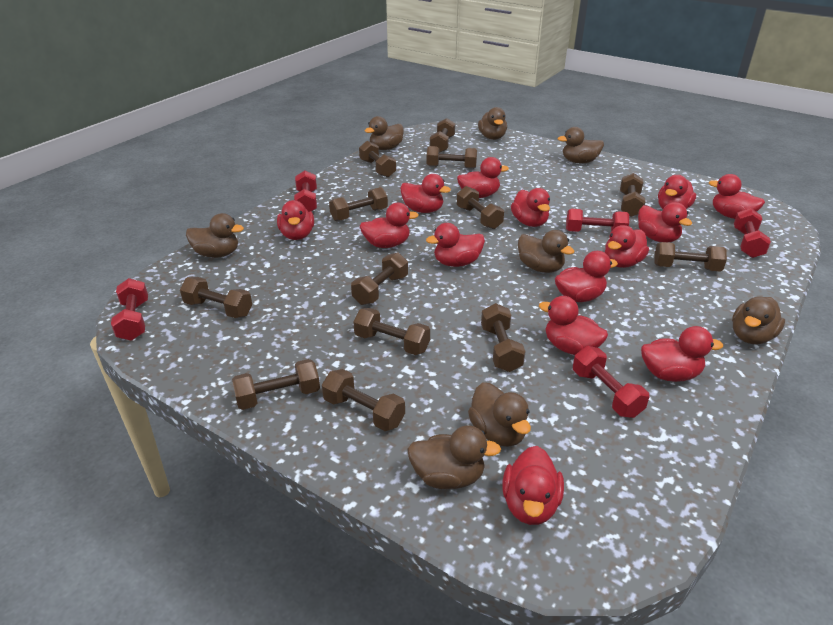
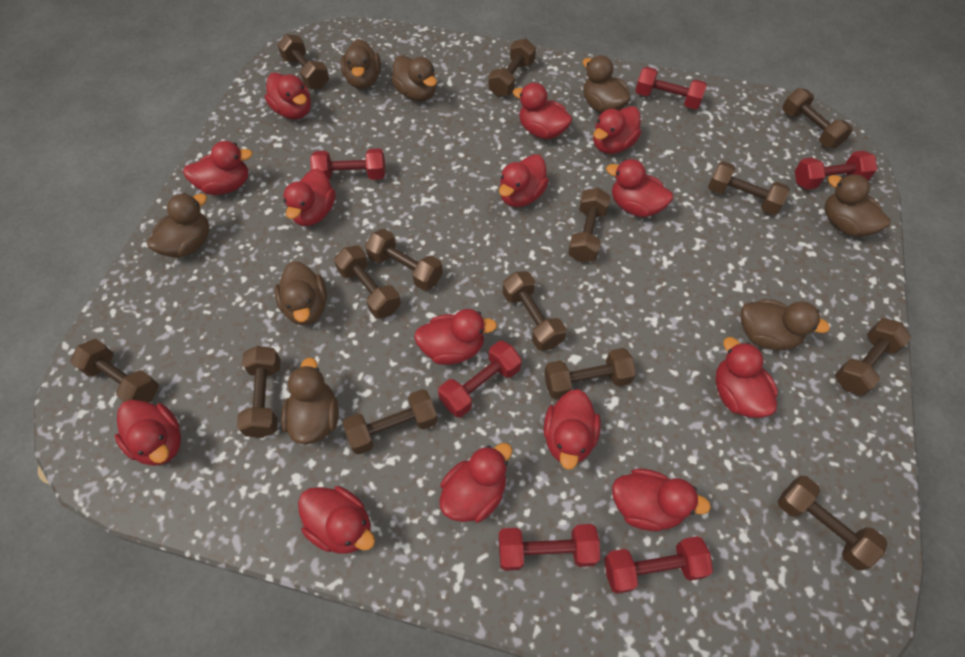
brown dumbbell: 13 -> 14
red dumbbell: 5 -> 6

